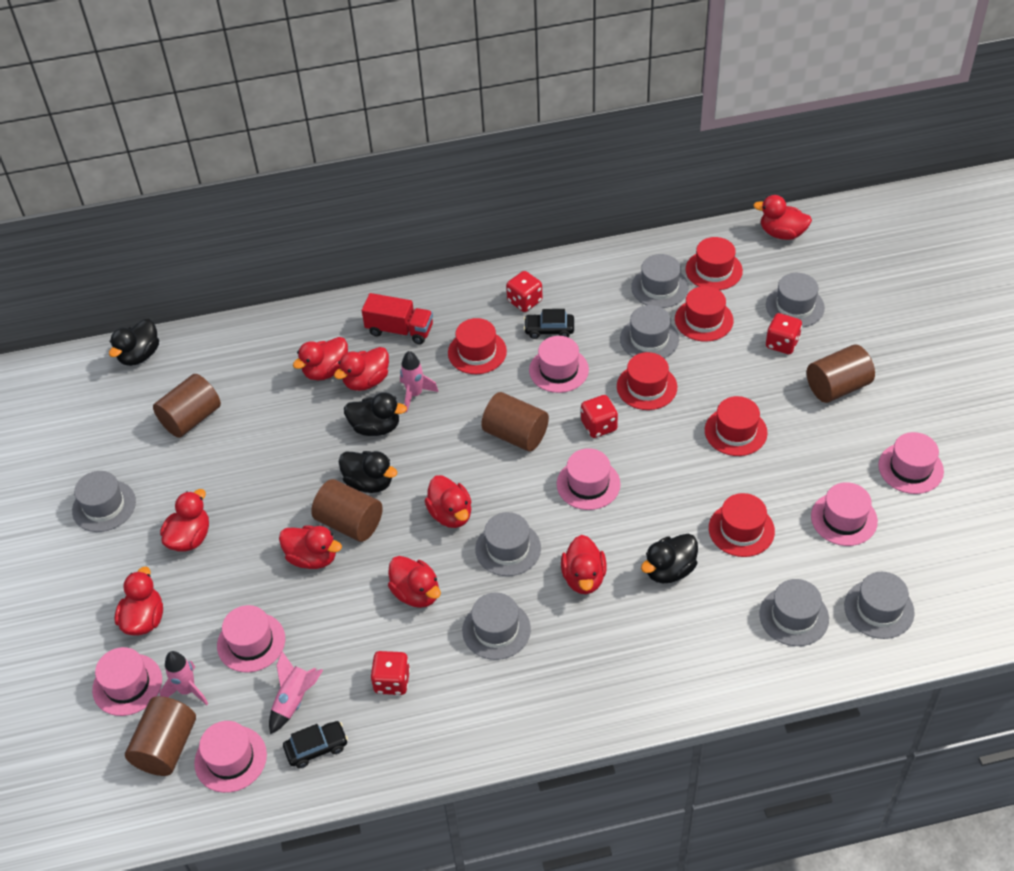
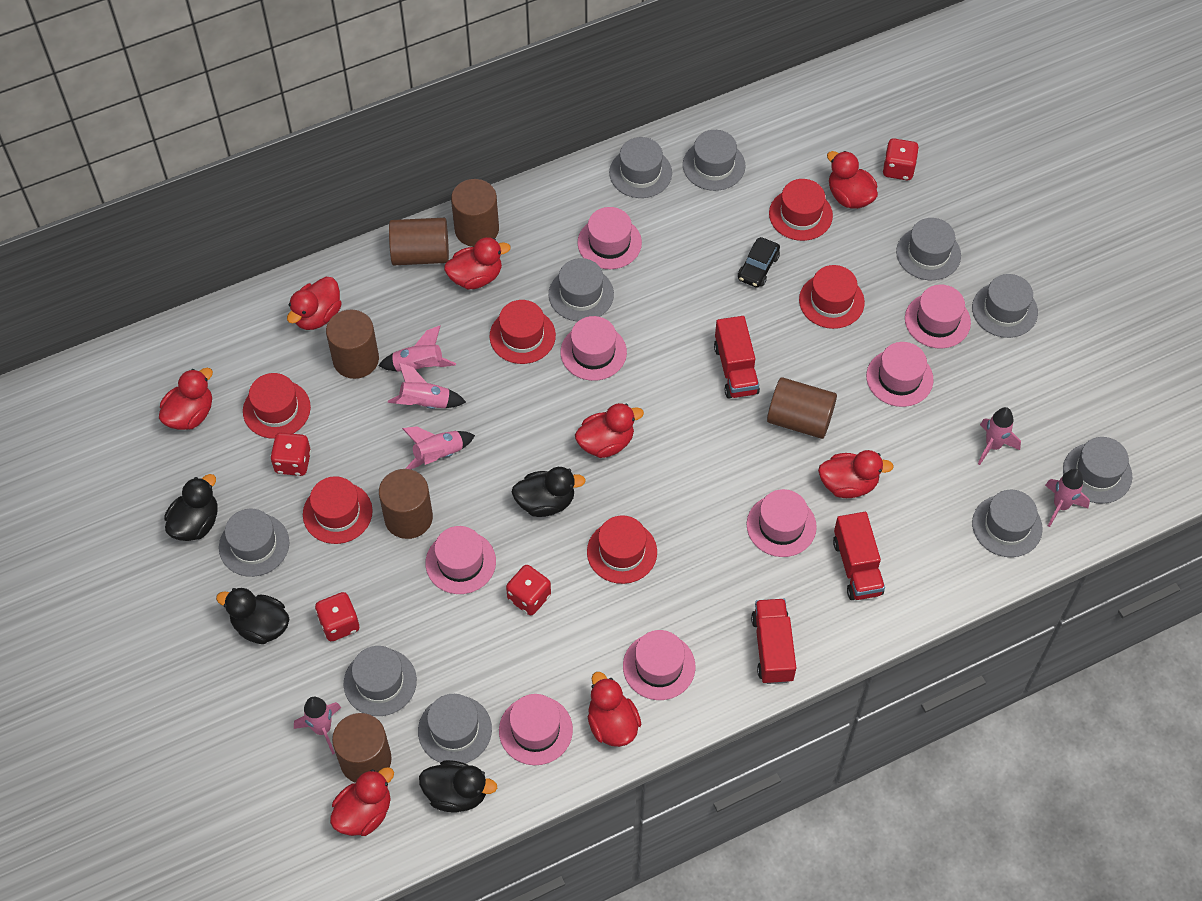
black car: 2 -> 1
brown cylinder: 5 -> 6
grey hat: 8 -> 10
pink hat: 7 -> 8
pink rocket: 3 -> 6
red duck: 9 -> 8
red truck: 1 -> 3

